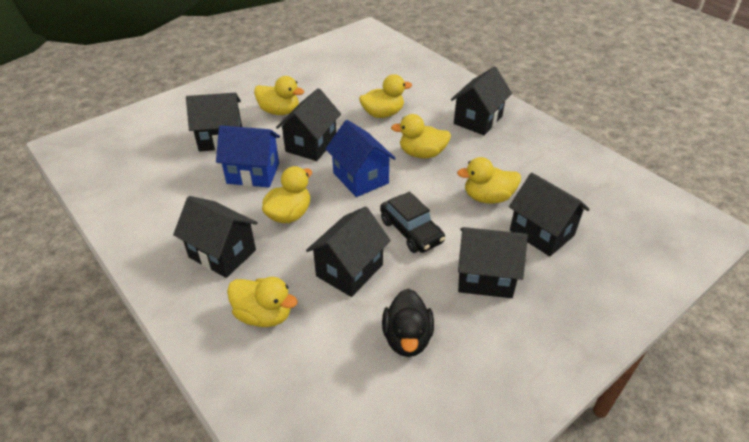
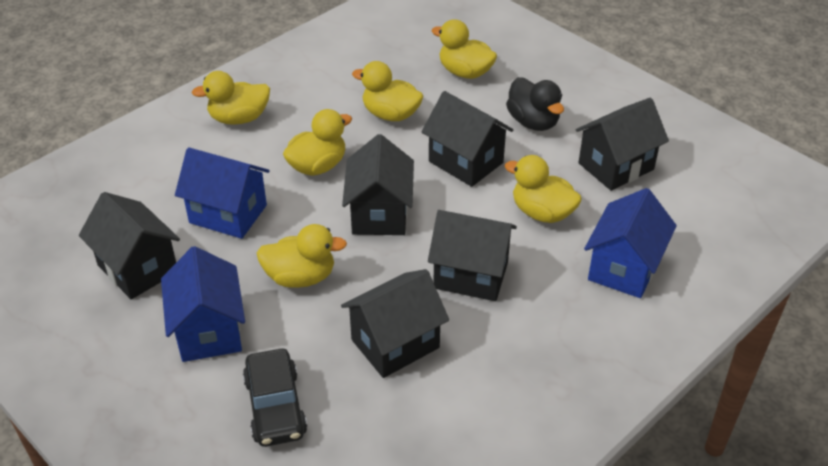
black house: 7 -> 6
blue house: 2 -> 3

